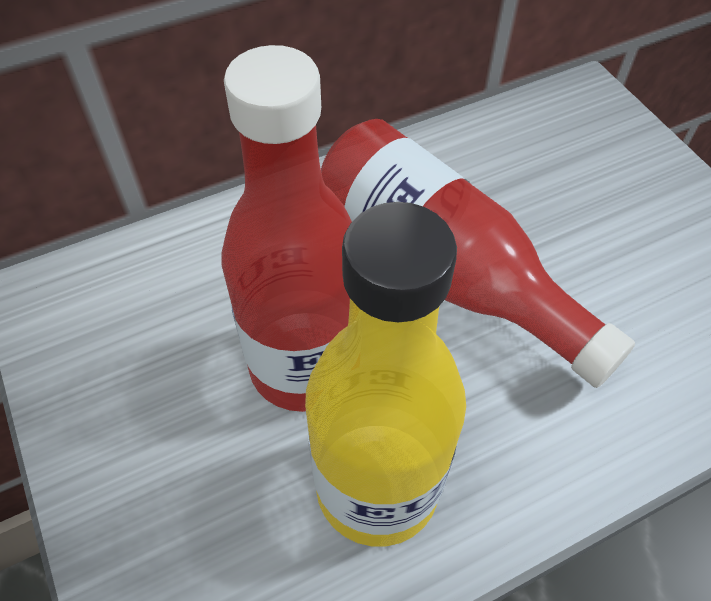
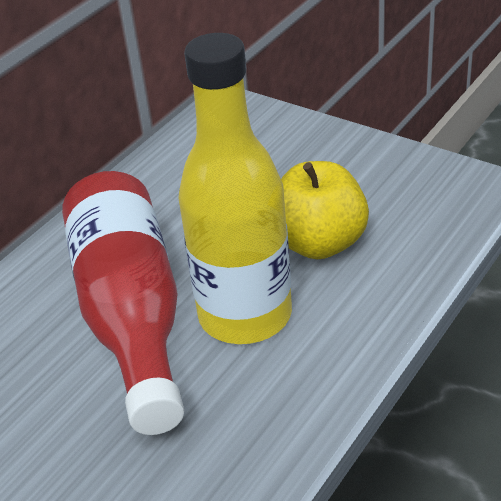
red bottle: 2 -> 1
yellow apple: 0 -> 1

